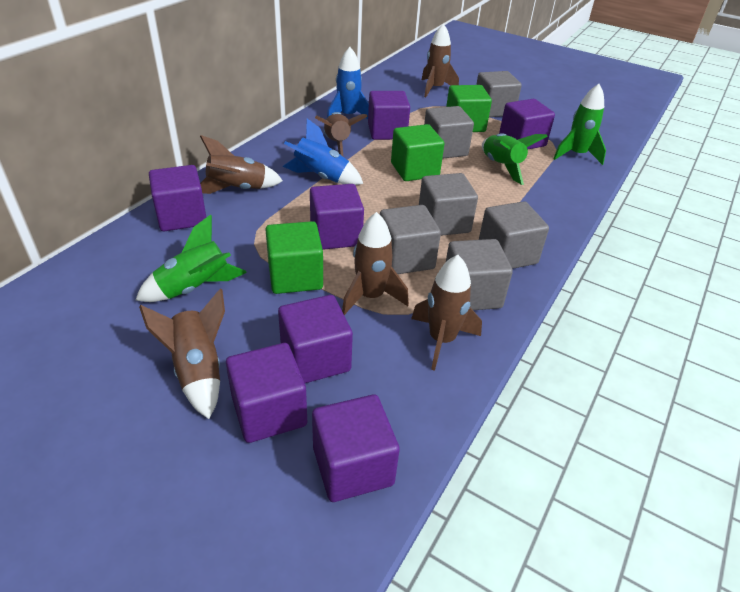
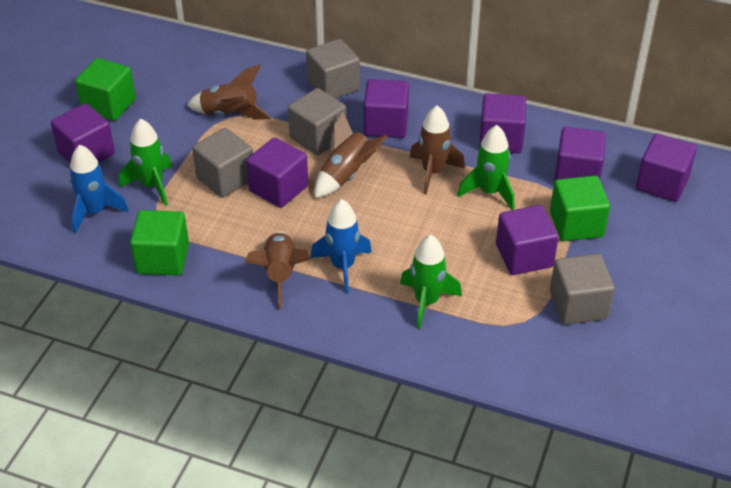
brown rocket: 6 -> 4
grey cube: 6 -> 4

